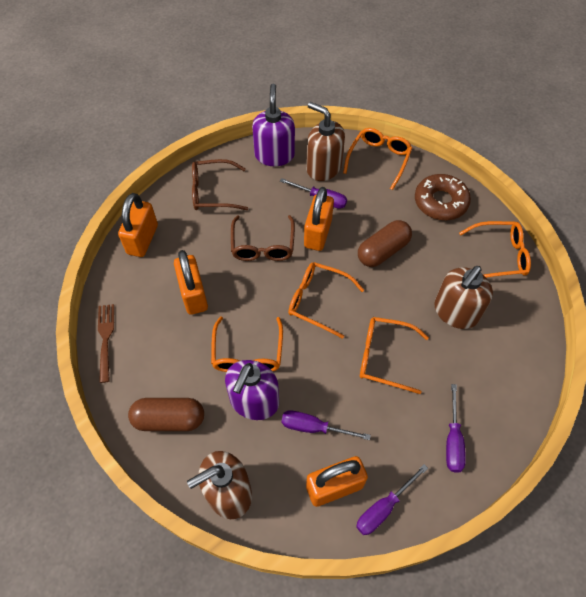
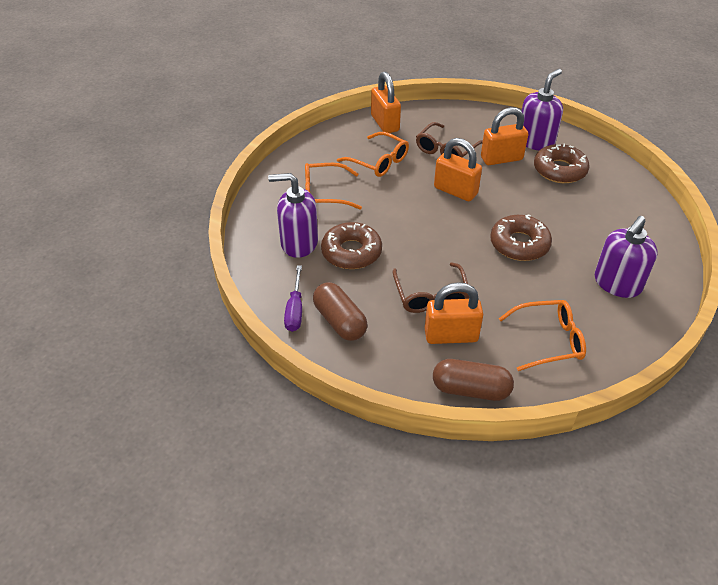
brown donut: 1 -> 3
brown fork: 1 -> 0
brown soap dispenser: 3 -> 0
orange glasses: 5 -> 3
purple screwdriver: 4 -> 1
purple soap dispenser: 2 -> 3

